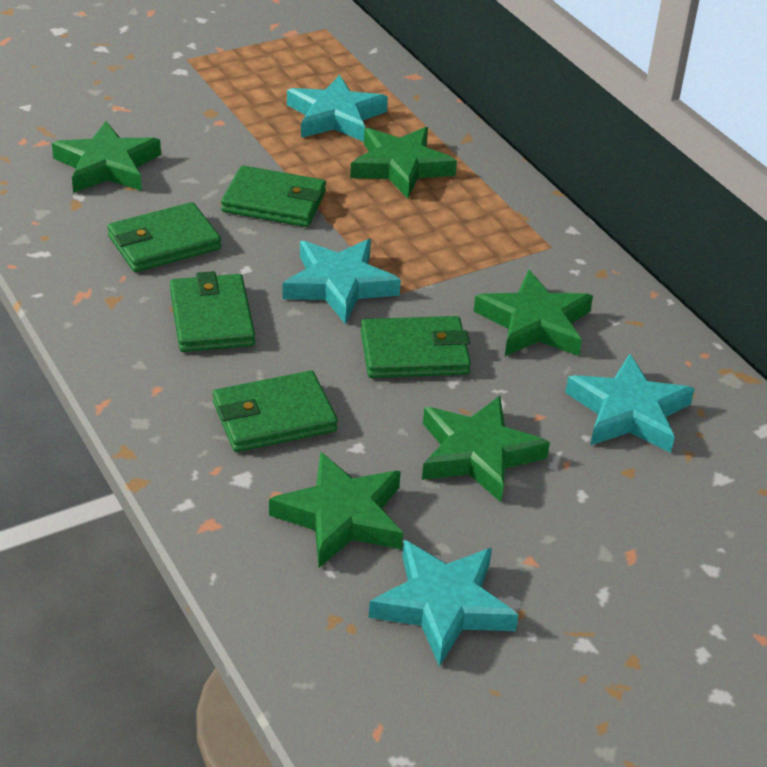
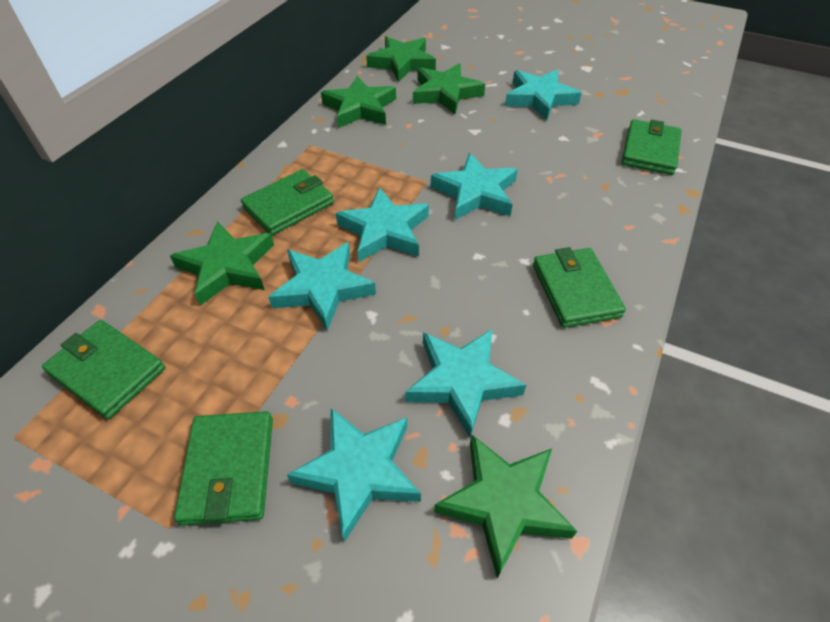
turquoise star: 4 -> 6

